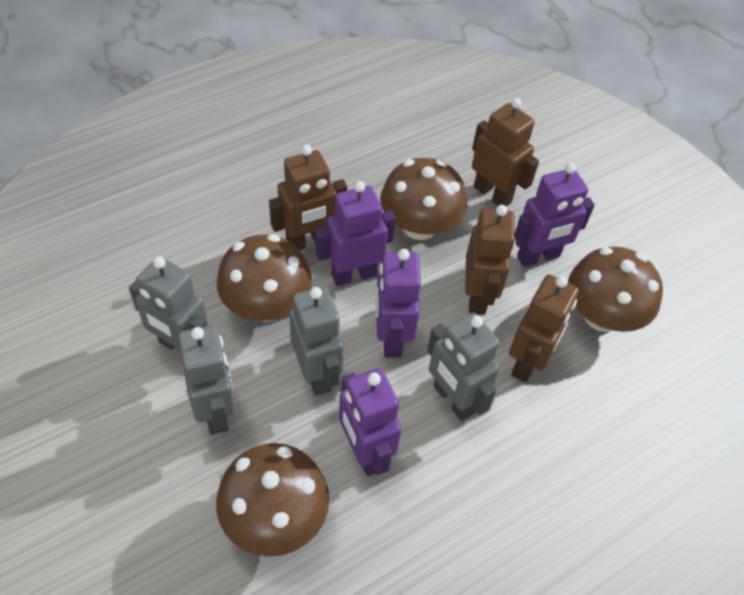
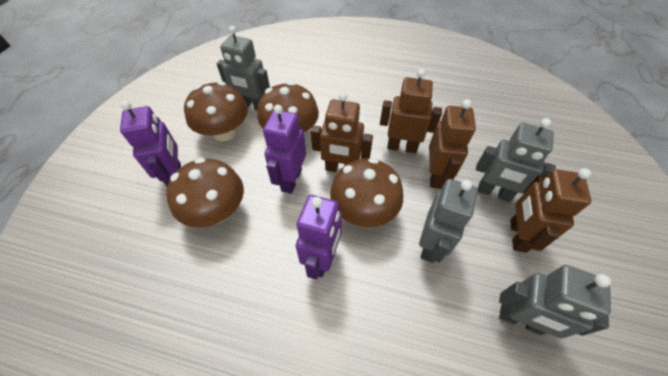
purple robot: 4 -> 3

